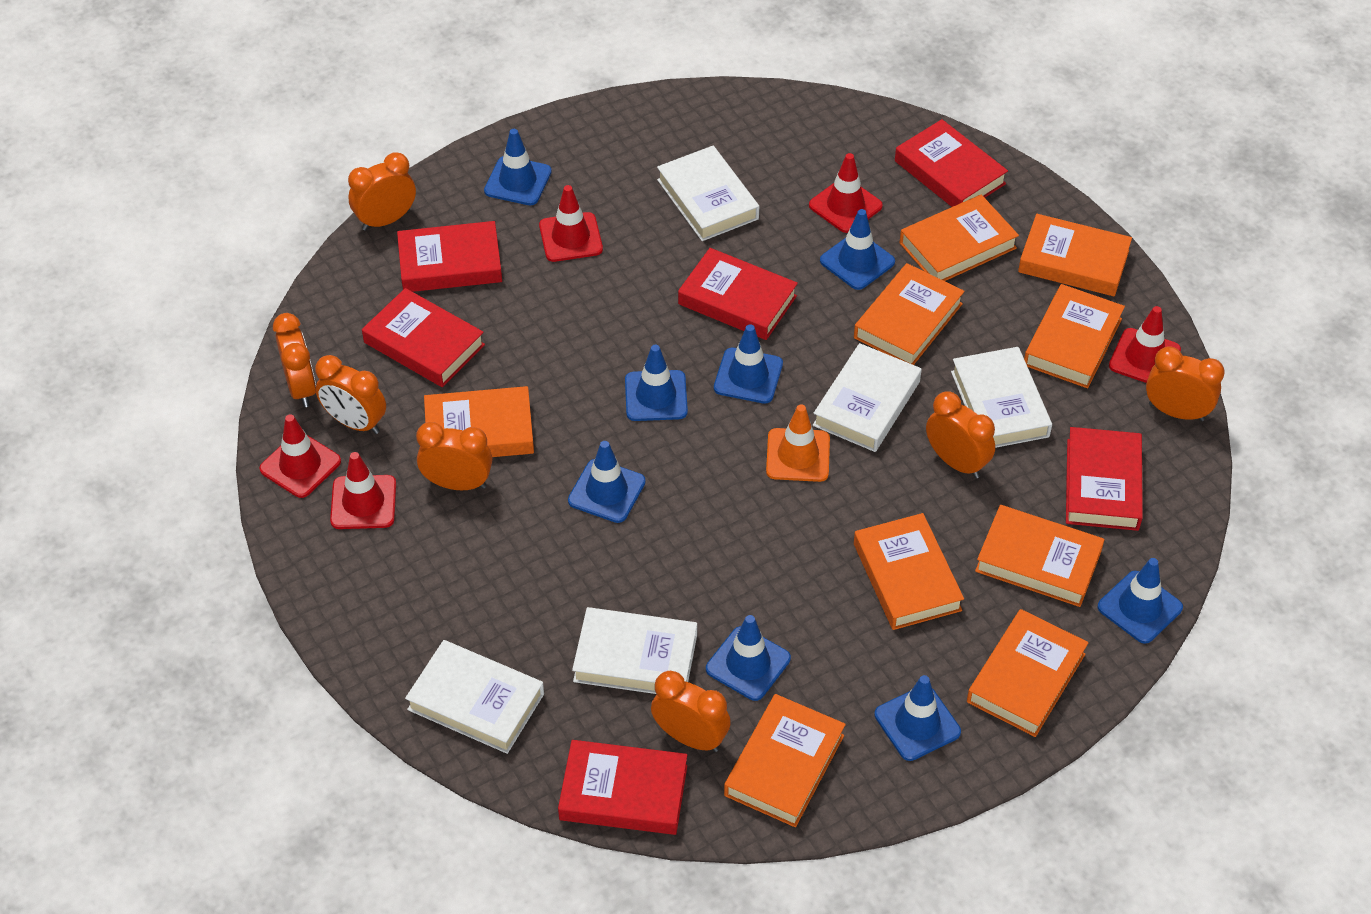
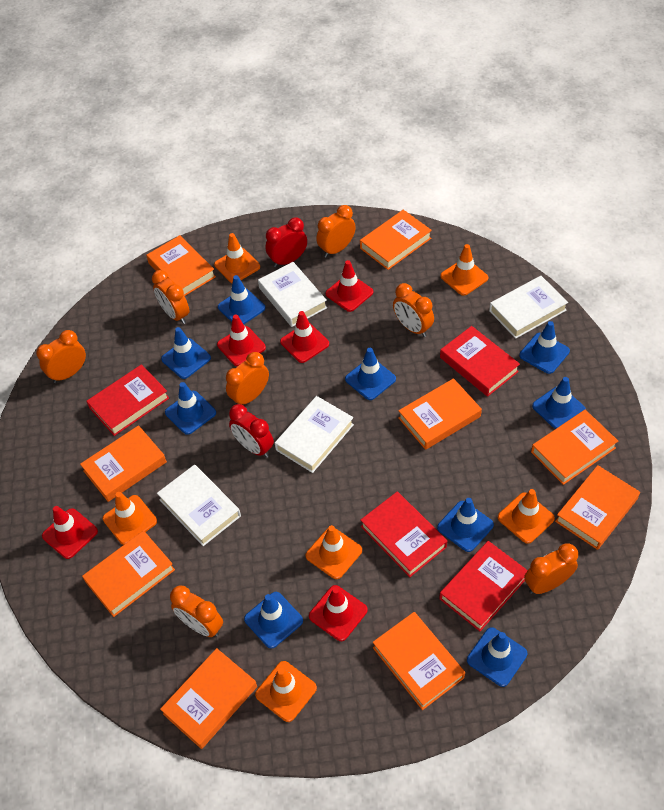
blue traffic cone: 8 -> 9
orange traffic cone: 1 -> 6
red book: 6 -> 4
red clock: 0 -> 2
white book: 5 -> 4

